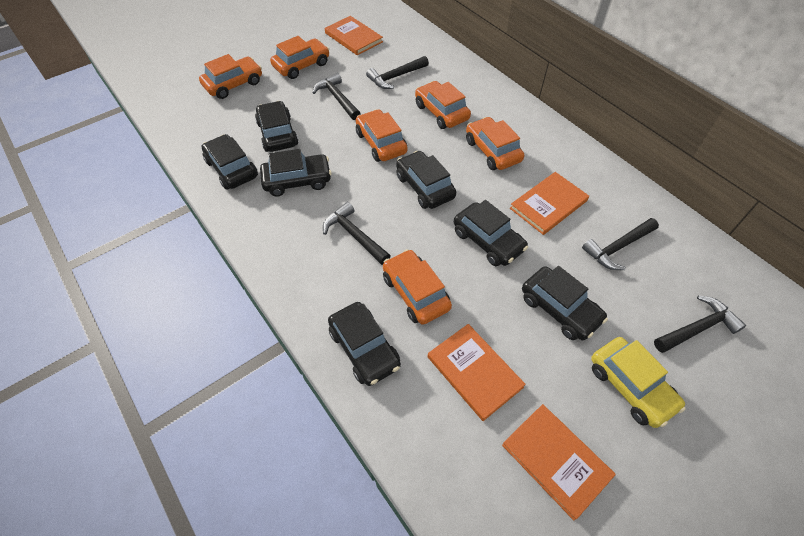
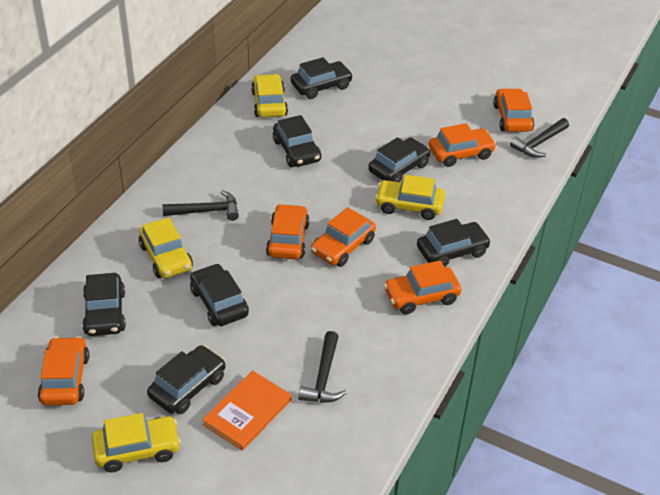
black hammer: 5 -> 3
orange book: 4 -> 1
yellow car: 1 -> 4

